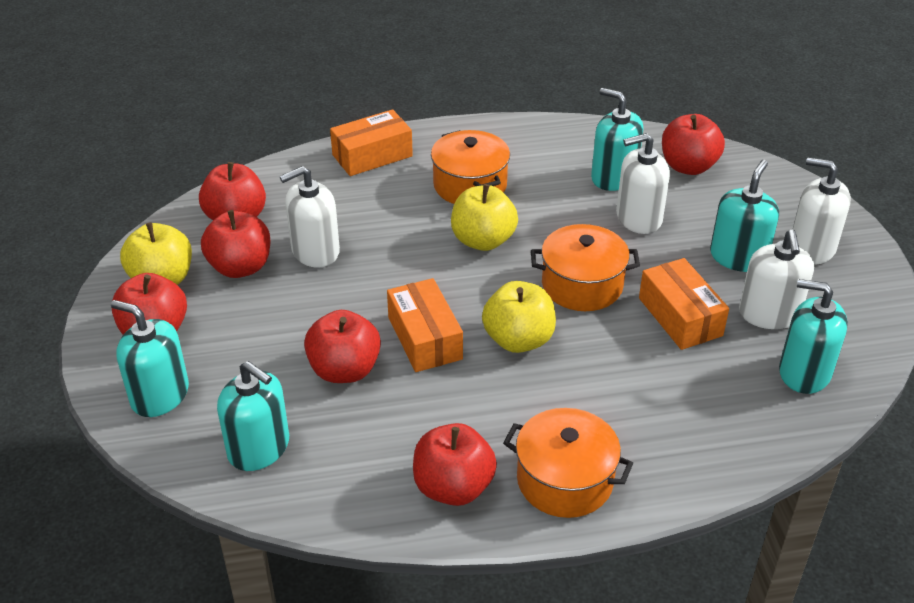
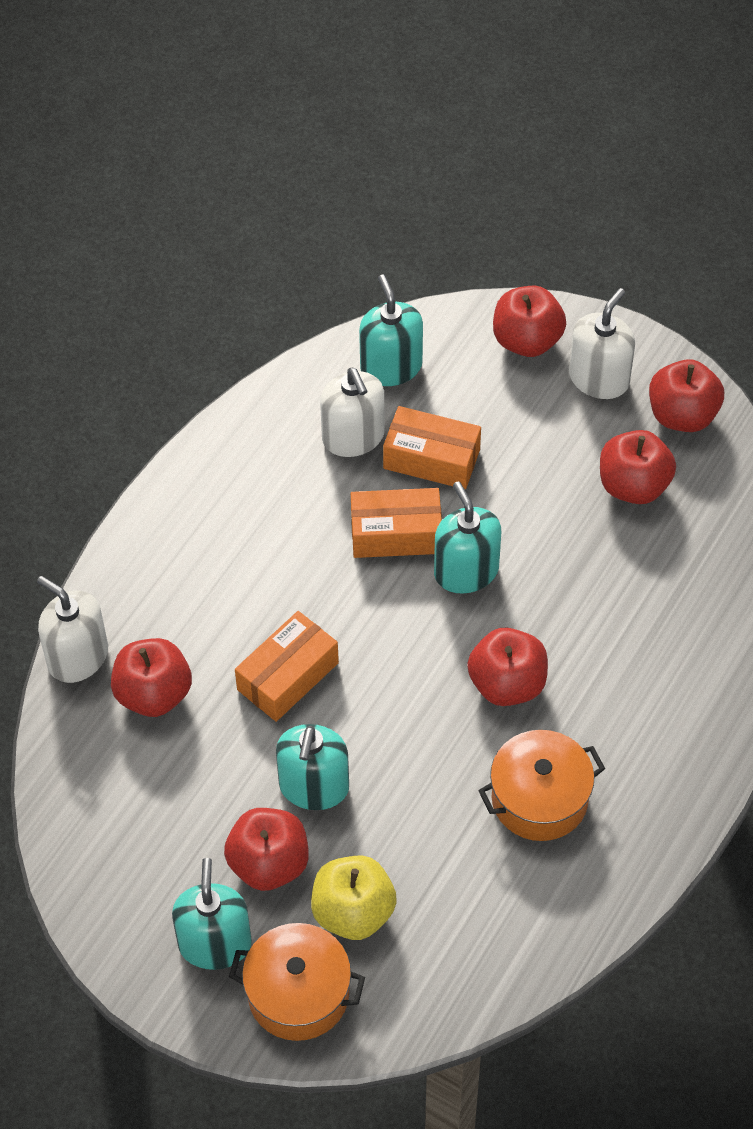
orange pot: 3 -> 2
turquoise soap dispenser: 5 -> 4
white soap dispenser: 4 -> 3
yellow apple: 3 -> 1

